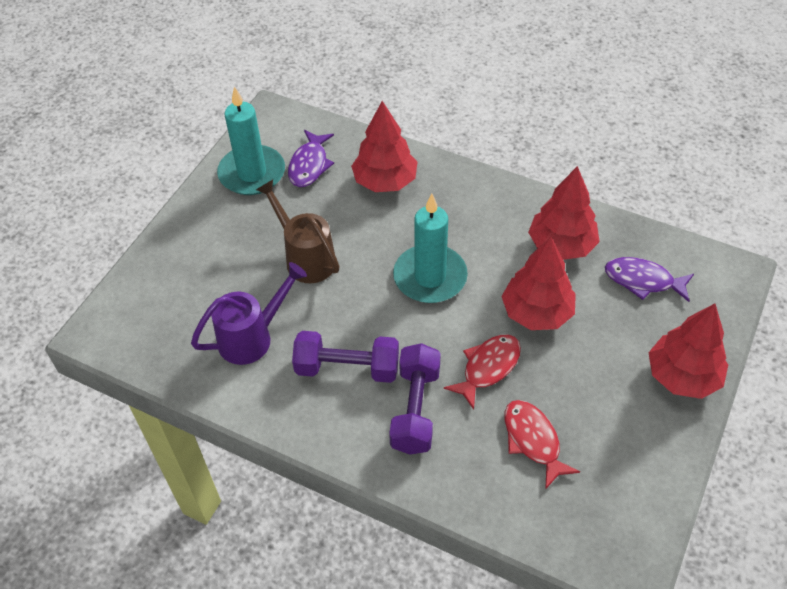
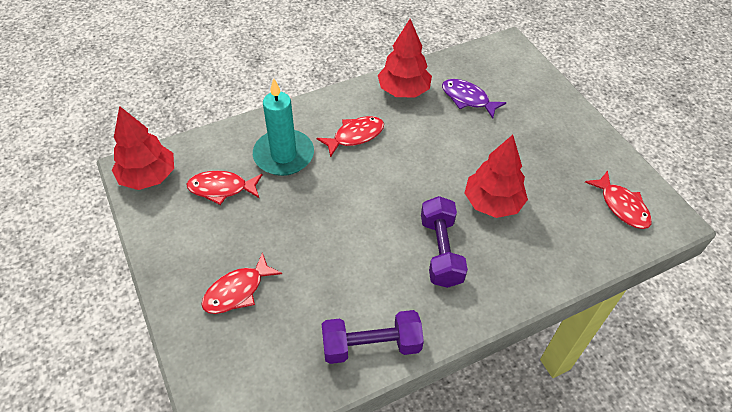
brown watering can: 1 -> 0
purple fish: 2 -> 1
purple watering can: 1 -> 0
red fish: 2 -> 4
red tree: 4 -> 3
turquoise candle: 2 -> 1

